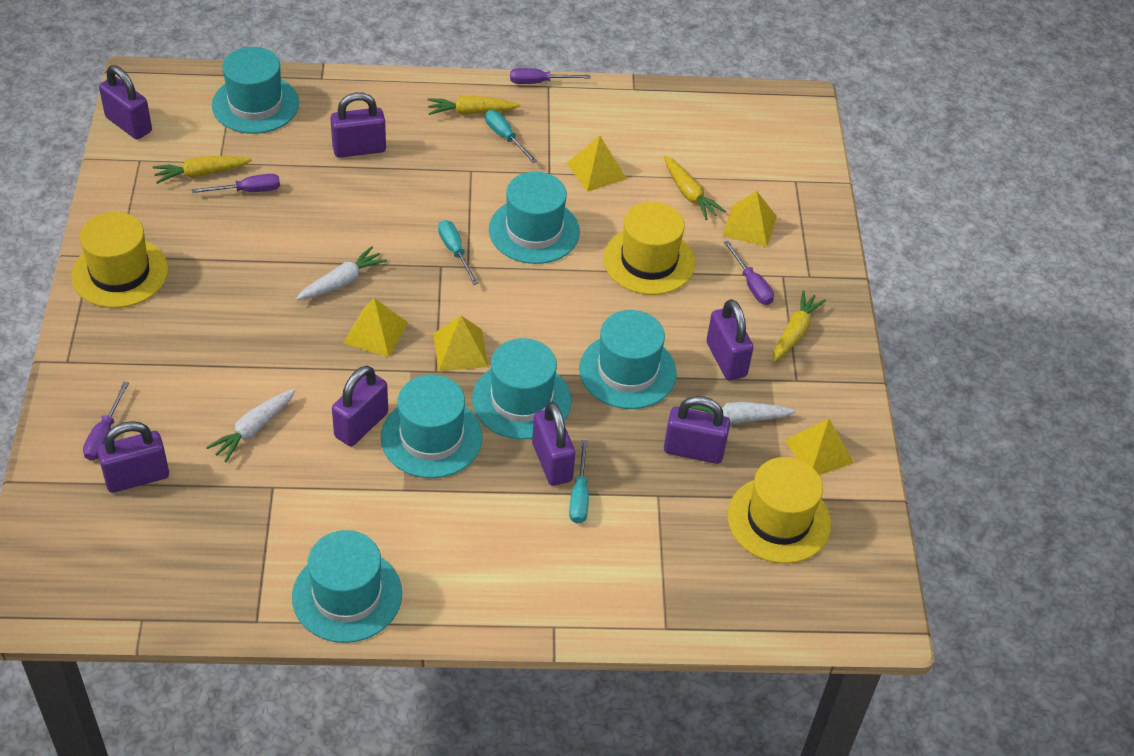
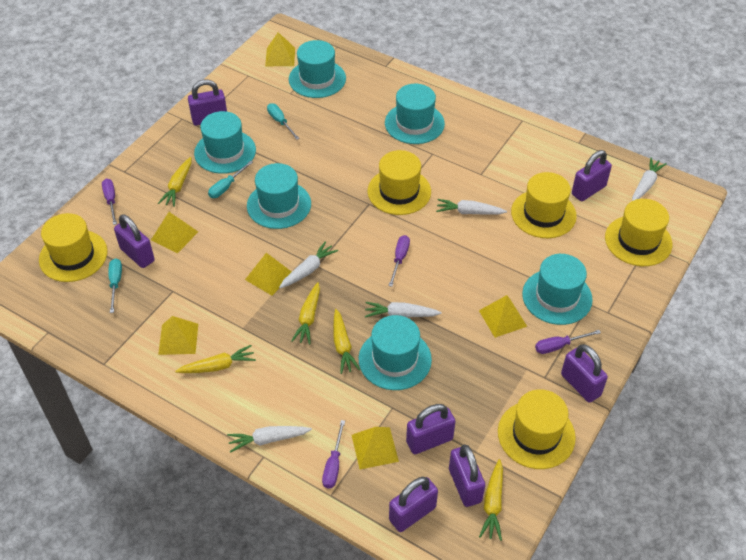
white carrot: 3 -> 5
yellow carrot: 4 -> 5
yellow hat: 3 -> 5
yellow pyramid: 5 -> 6

